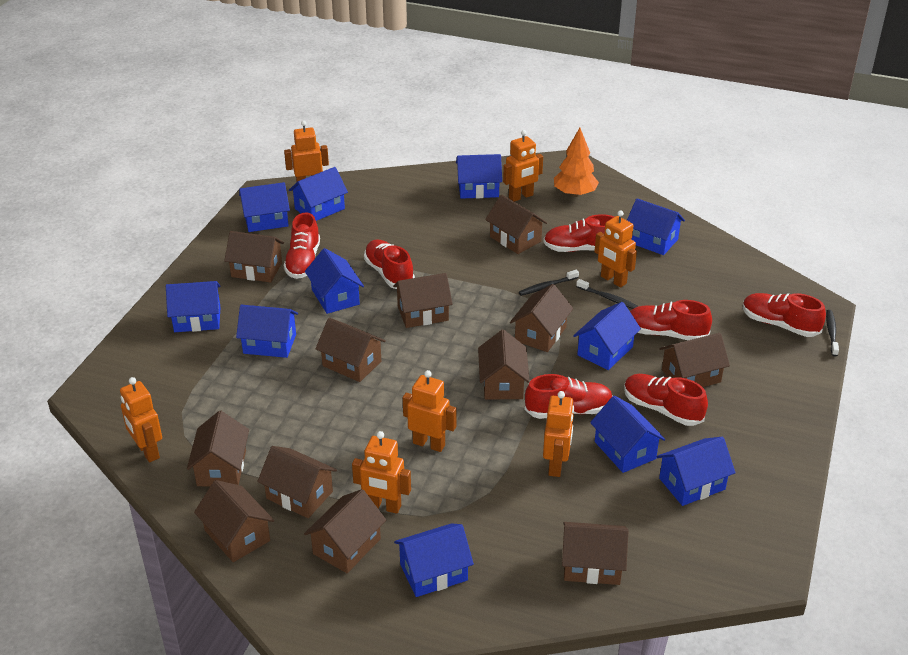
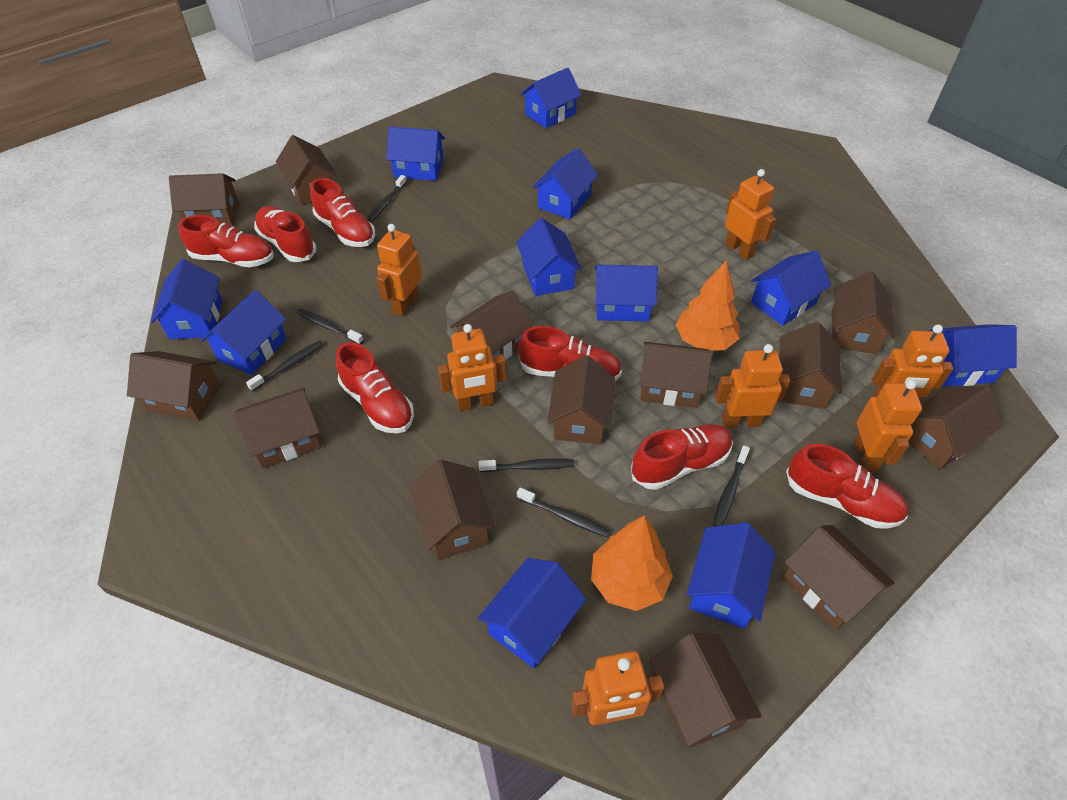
black toothbrush: 3 -> 6
brown house: 12 -> 13
orange tree: 1 -> 2

